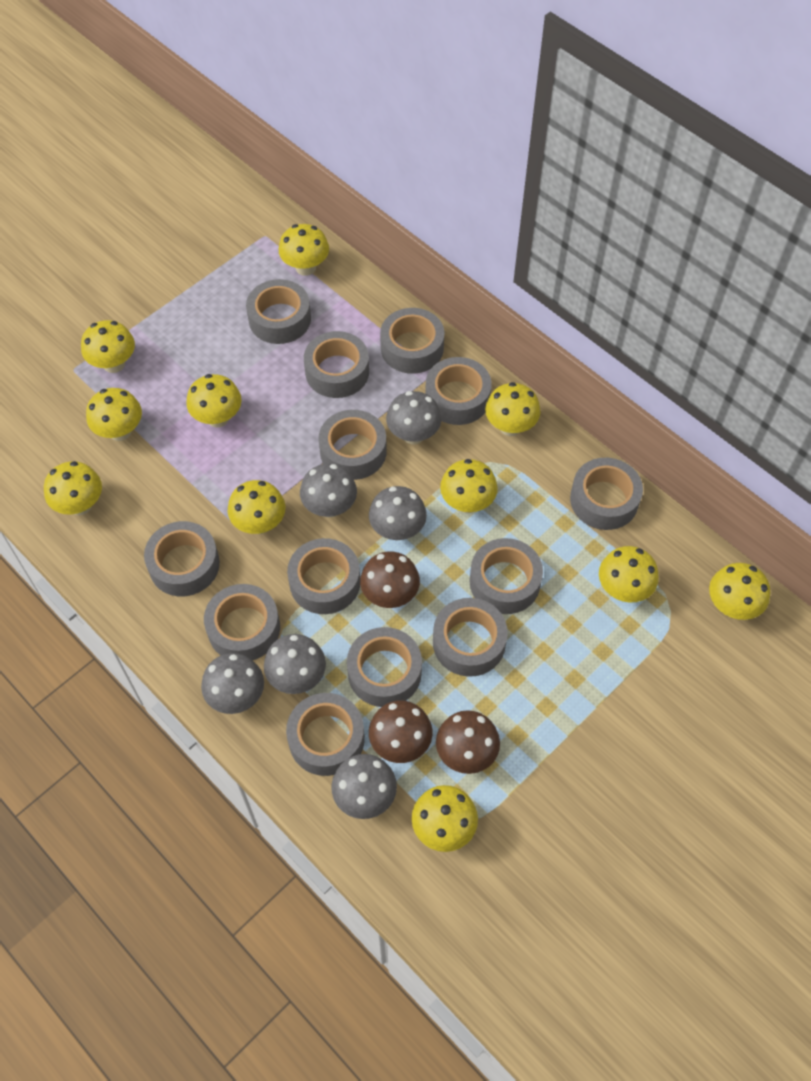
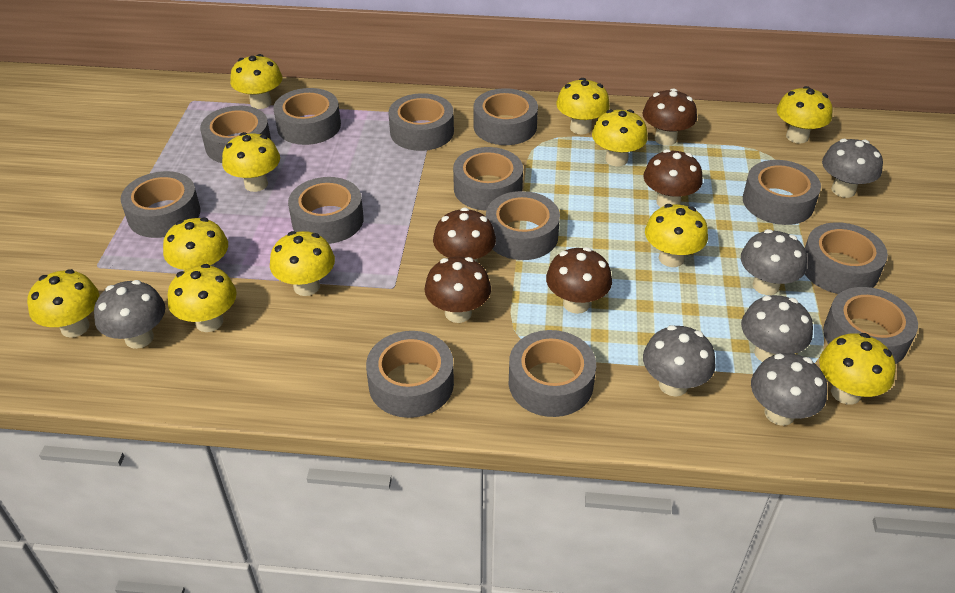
brown mushroom: 3 -> 5

